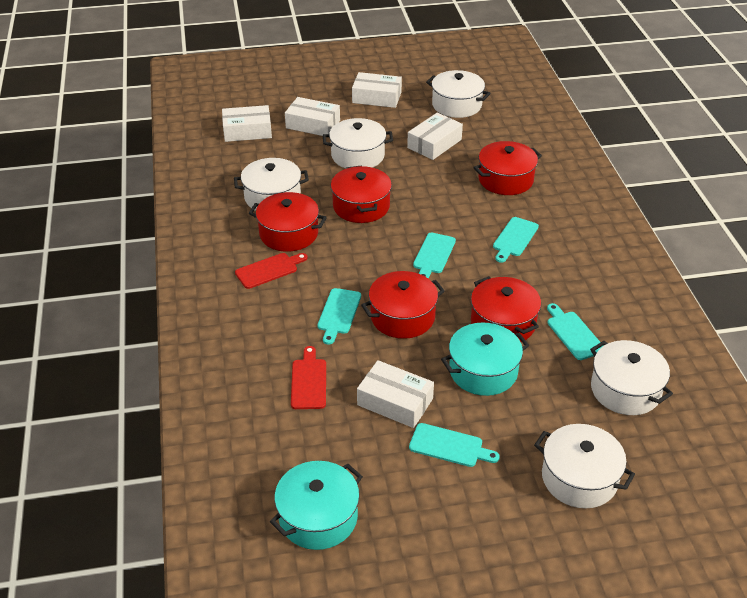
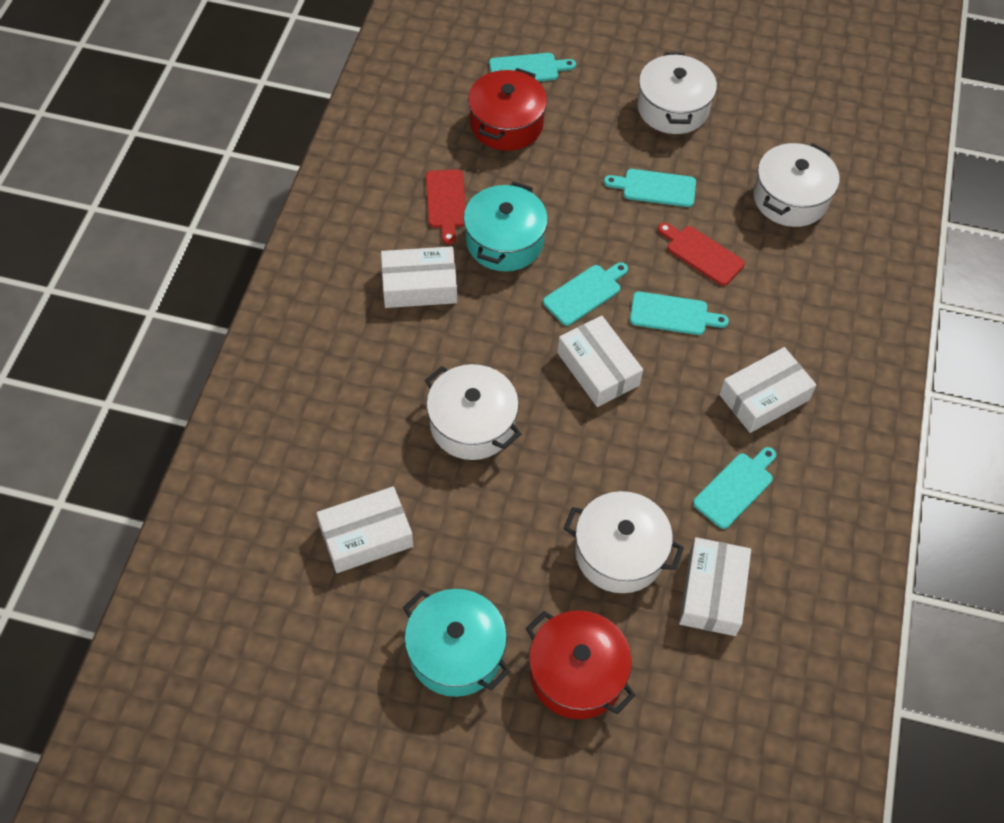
red pot: 5 -> 2
white pot: 5 -> 4

